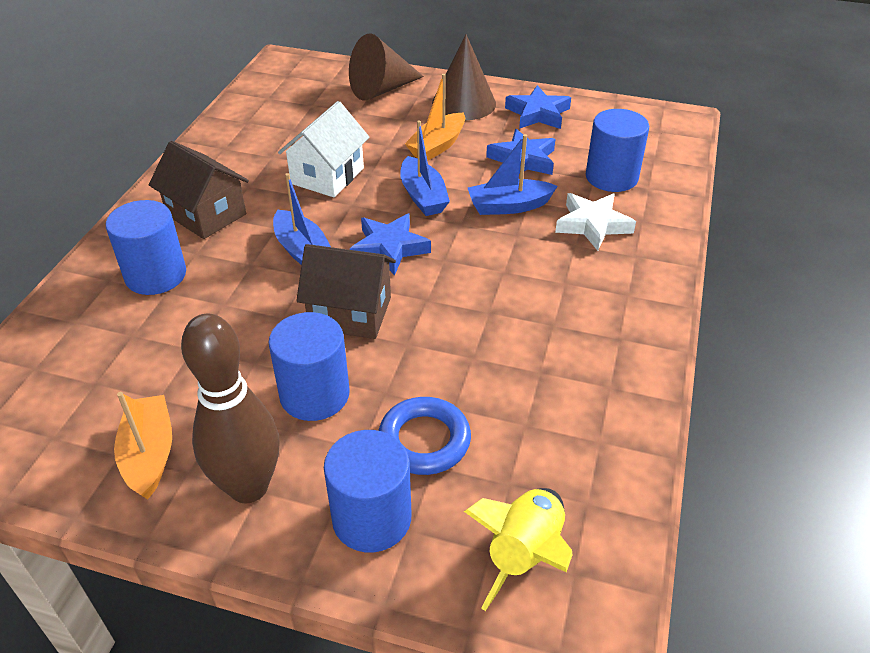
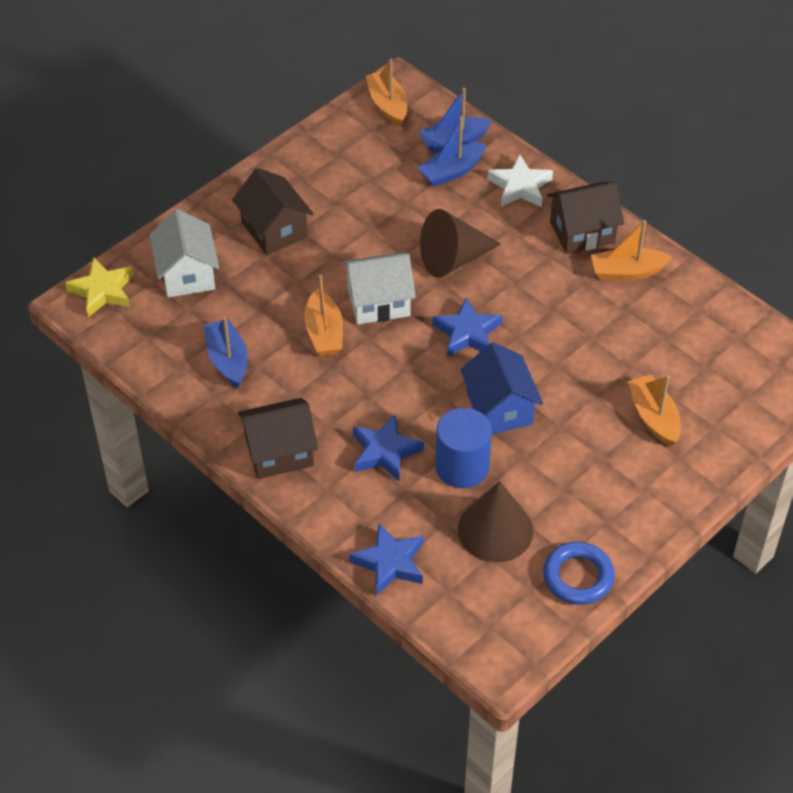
blue cylinder: 4 -> 1
blue house: 0 -> 1
brown bowling pin: 1 -> 0
brown house: 2 -> 3
orange boat: 2 -> 4
white house: 1 -> 2
yellow rocket: 1 -> 0
yellow star: 0 -> 1

